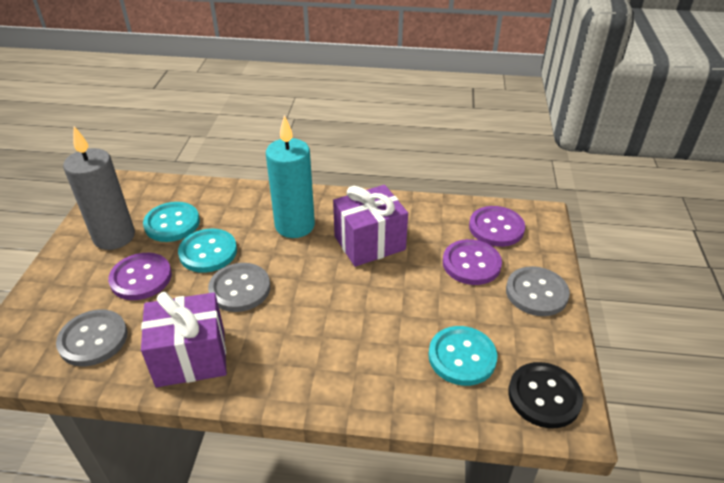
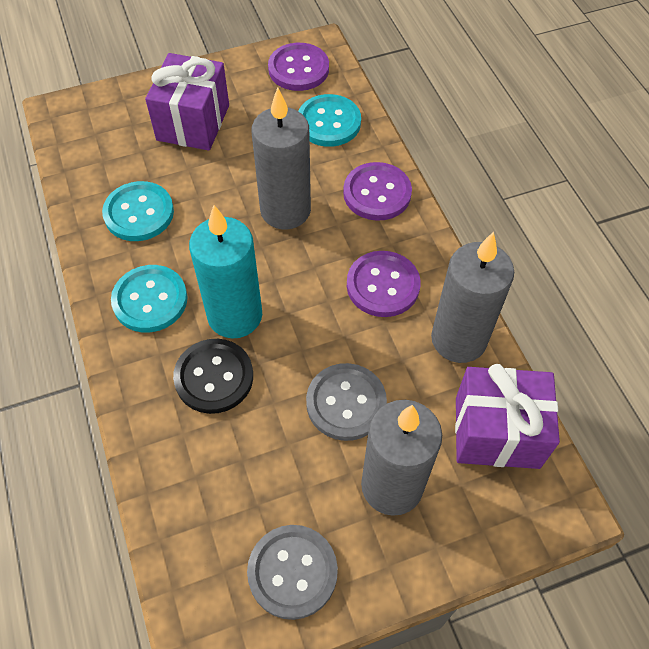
grey button: 3 -> 2
grey candle: 1 -> 3

